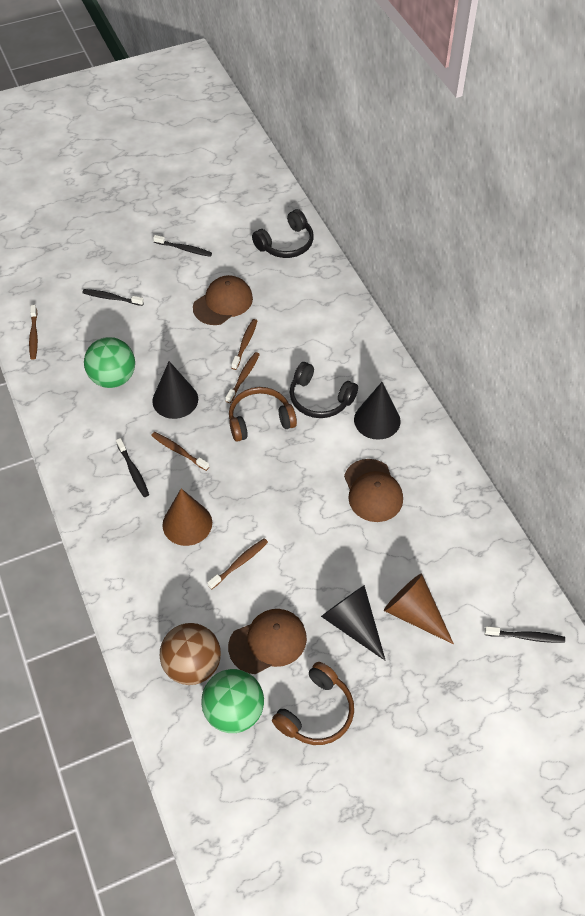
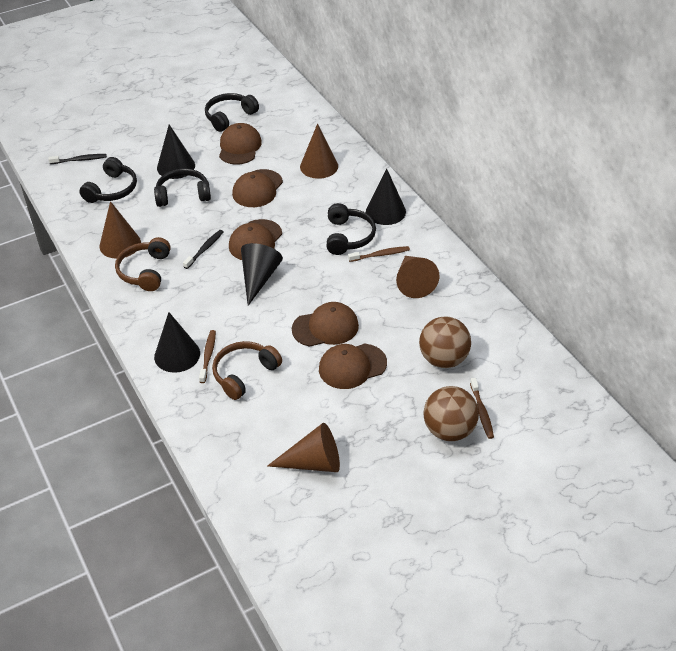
black cone: 3 -> 4
black headphones: 2 -> 4
black toothbrush: 4 -> 2
brown ball: 1 -> 2
brown cap: 3 -> 5
brown cone: 2 -> 4
brown toothbrush: 5 -> 3
green ball: 2 -> 0

